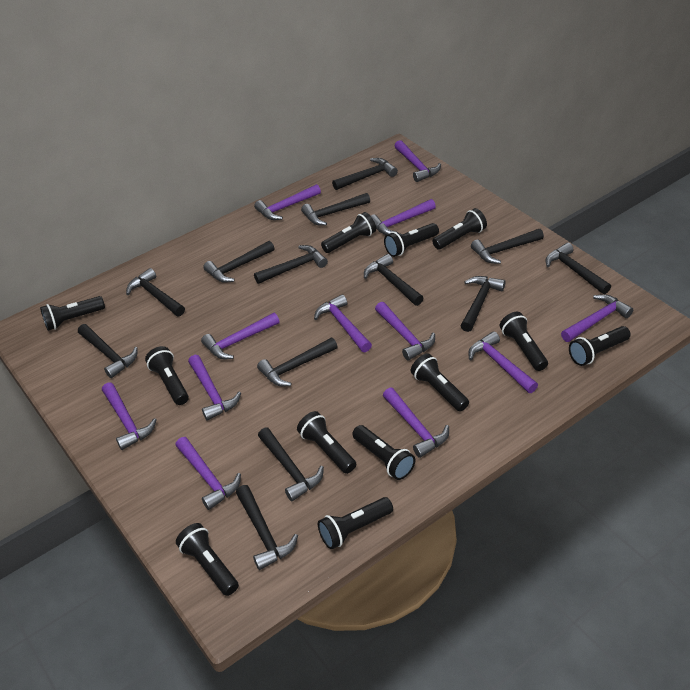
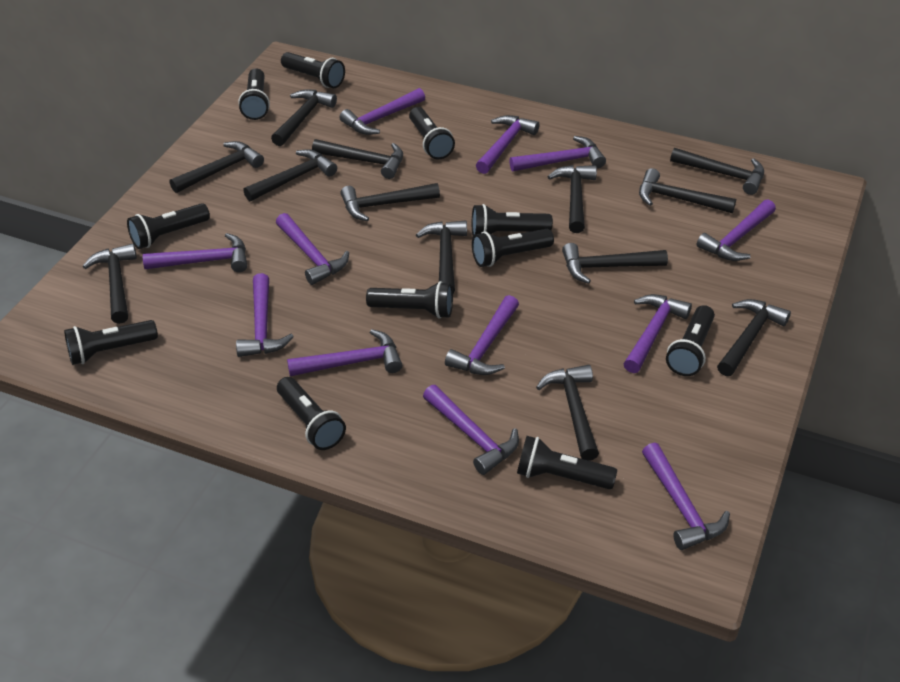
black flashlight: 12 -> 11

